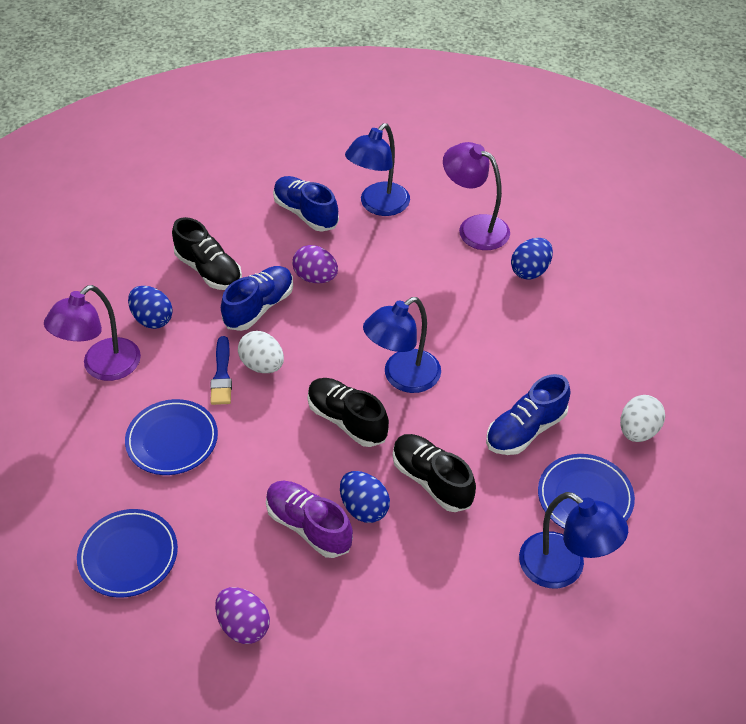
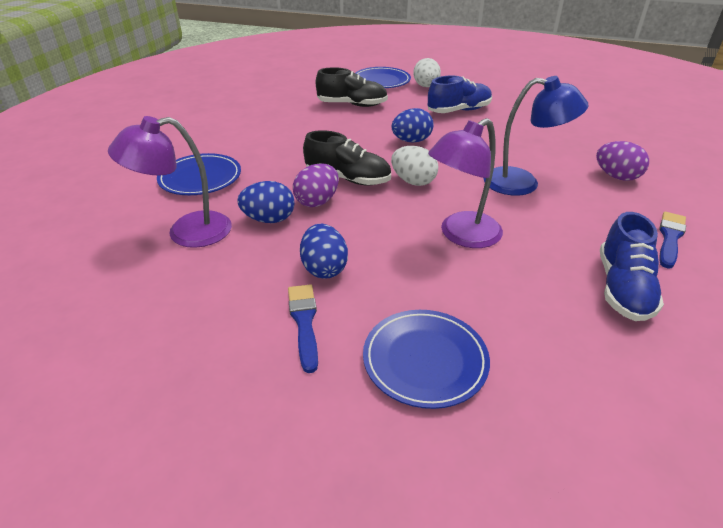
black shoe: 3 -> 2
blue brush: 1 -> 2
blue lamp: 3 -> 1
blue shoe: 3 -> 2
purple shoe: 1 -> 0

